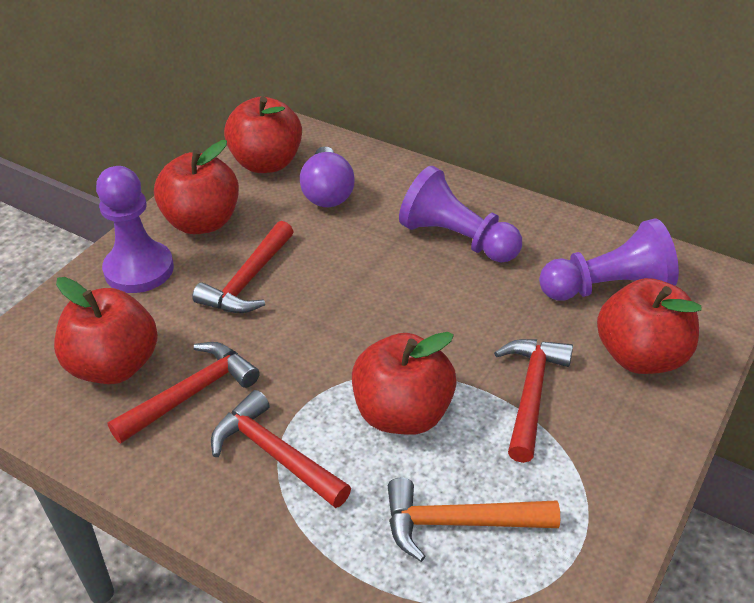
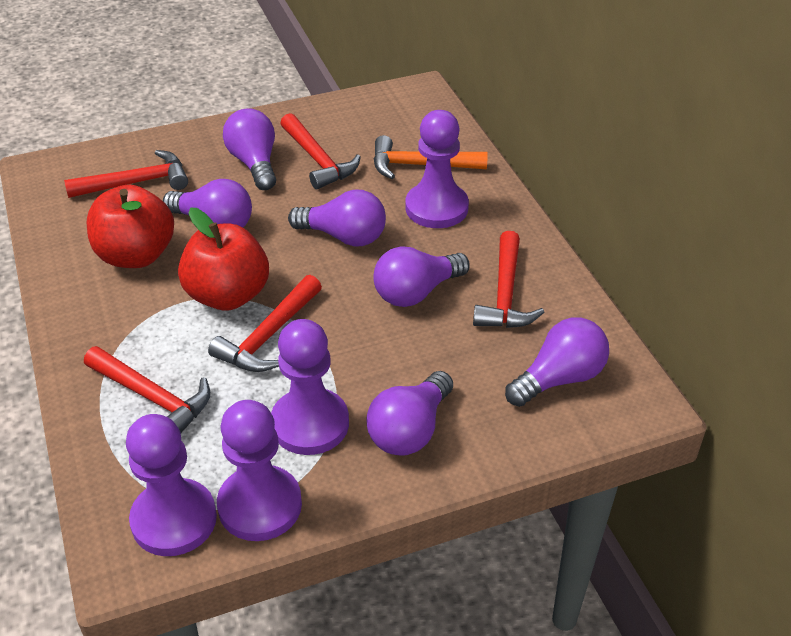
purple light bulb: 1 -> 6
purple pawn: 3 -> 4
red apple: 5 -> 2
red hammer: 4 -> 5

